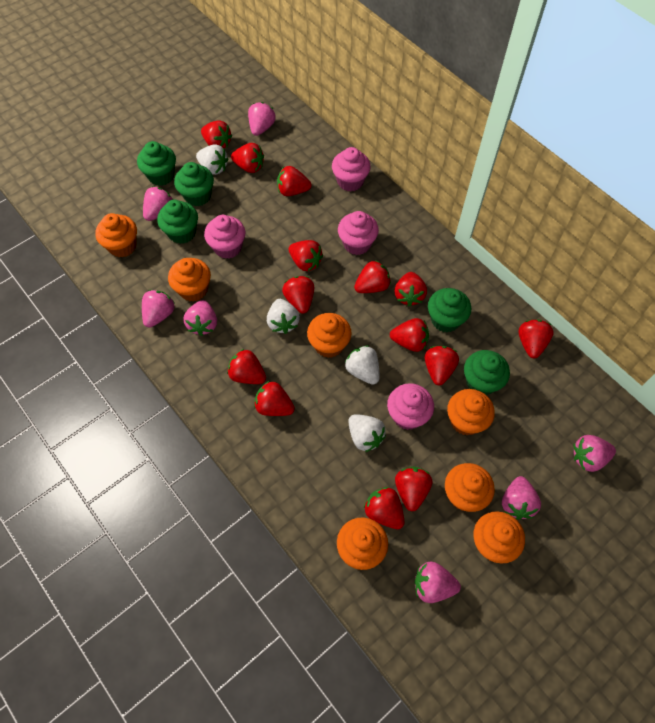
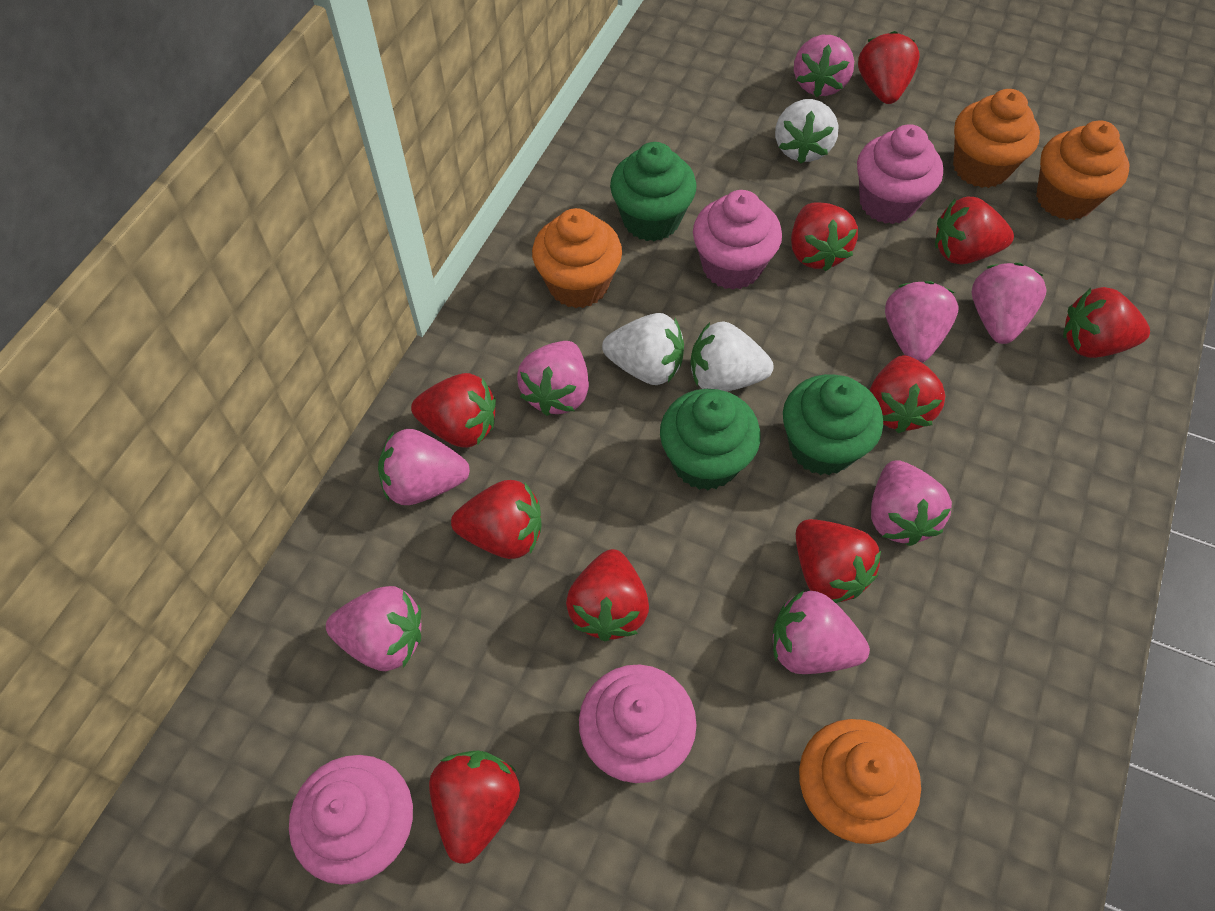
green cupcake: 5 -> 3
orange cupcake: 7 -> 4
pink strawberry: 7 -> 8
red strawberry: 14 -> 10
white strawberry: 4 -> 3

